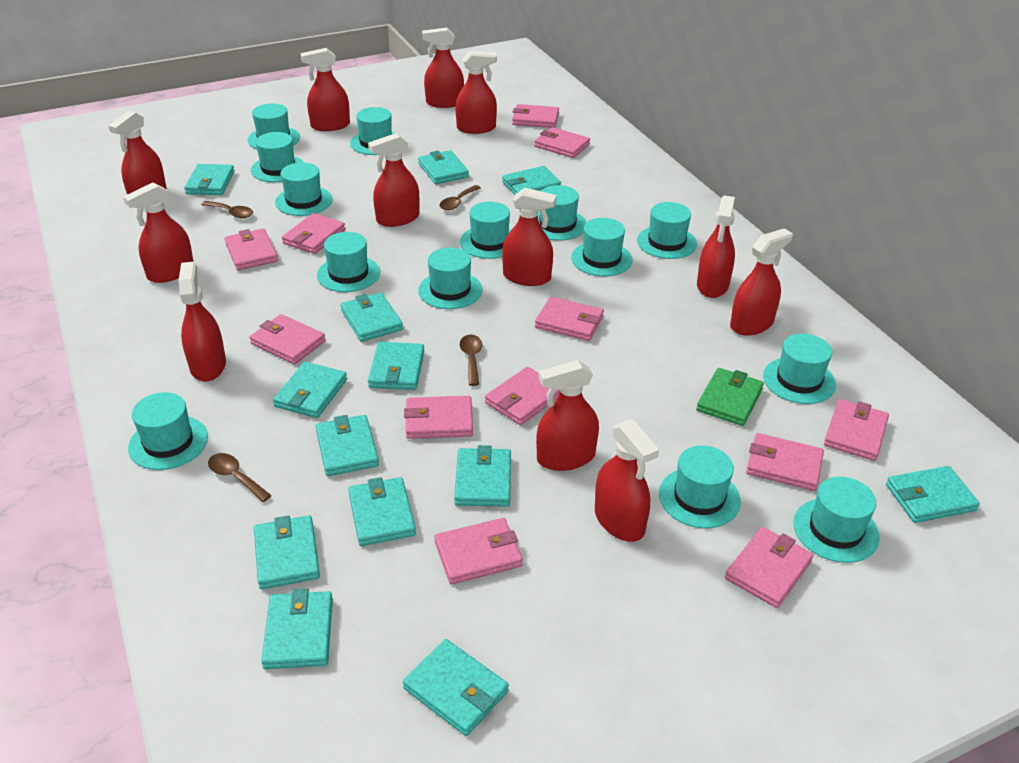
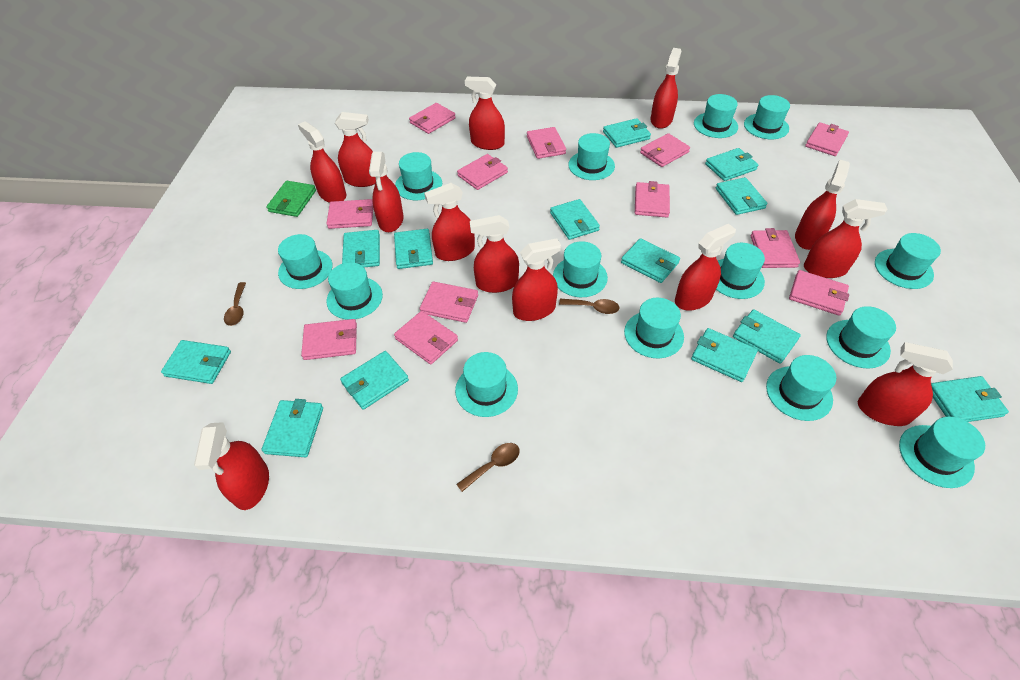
brown spoon: 4 -> 3
red spray bottle: 12 -> 13

